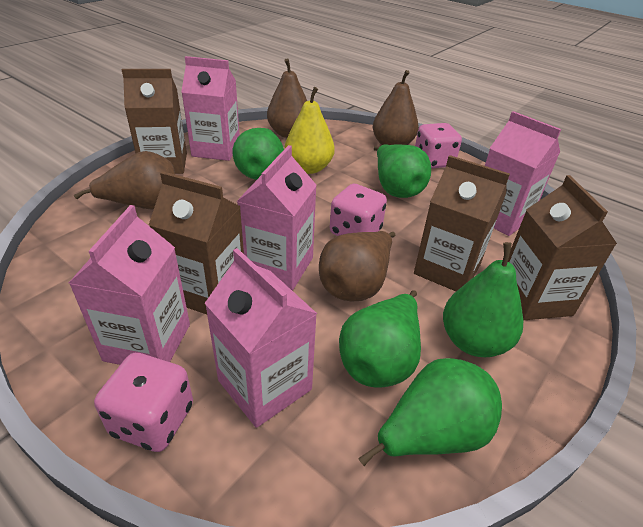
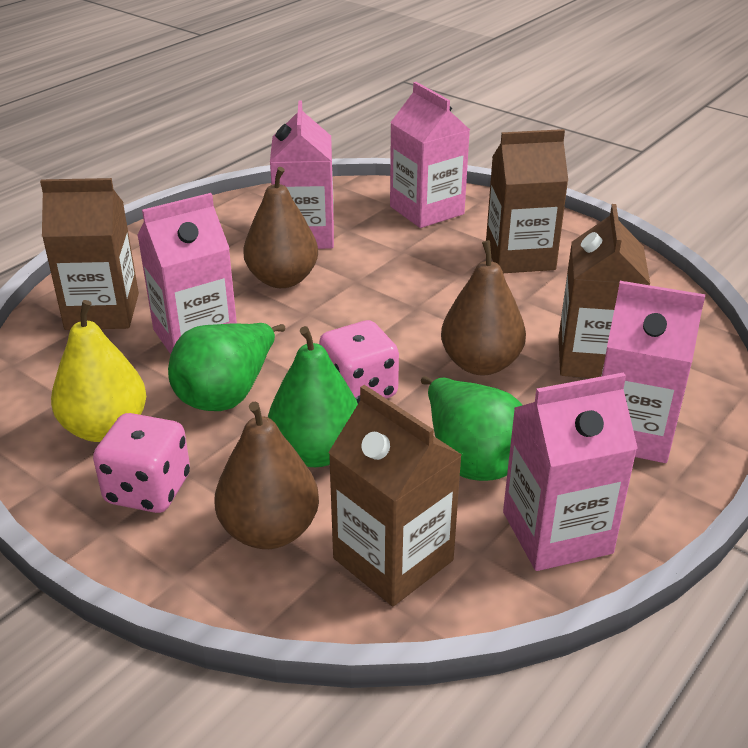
brown pear: 4 -> 3
green pear: 5 -> 3
pink dice: 3 -> 2

